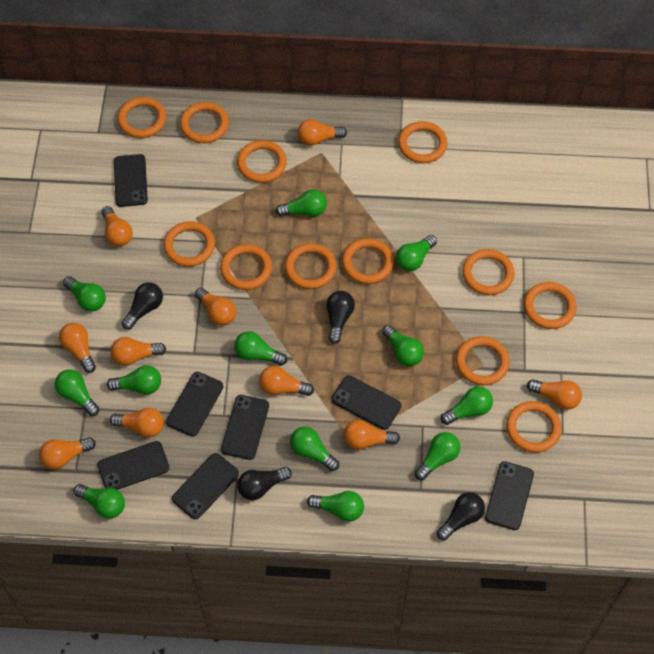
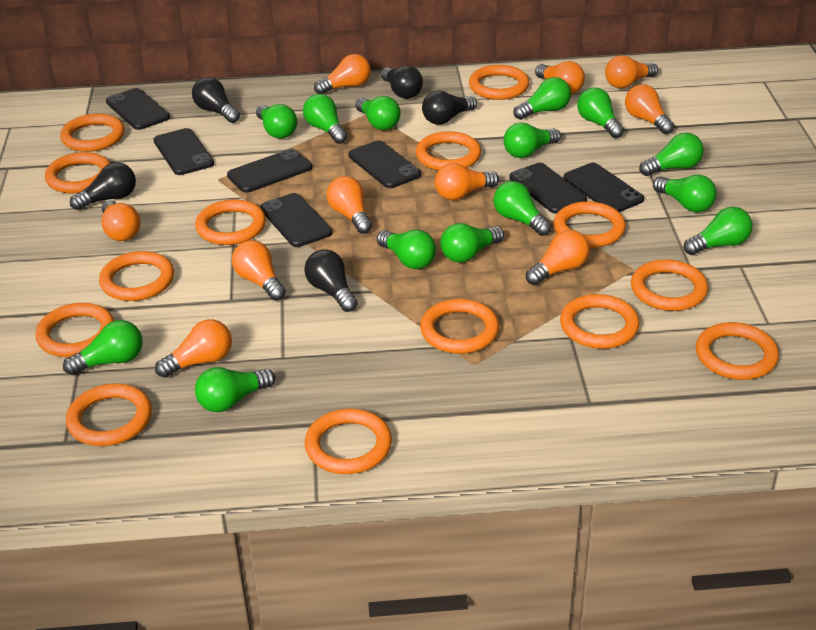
black light bulb: 4 -> 5
green light bulb: 12 -> 14
orange ring: 12 -> 14

